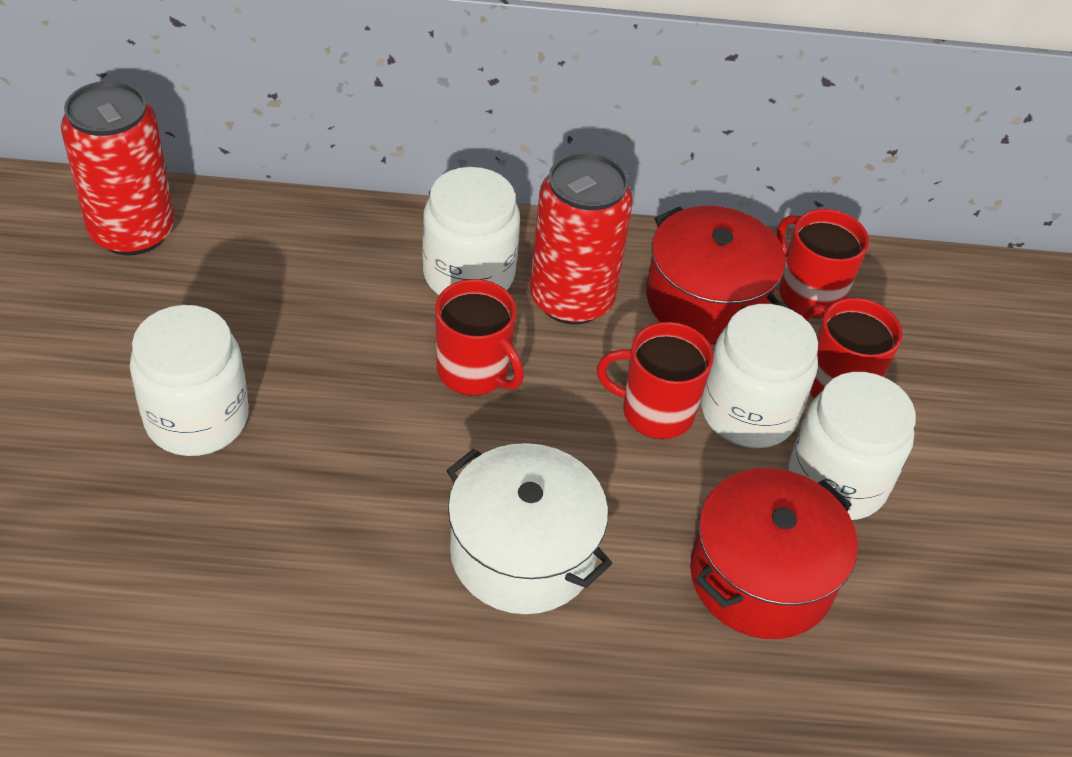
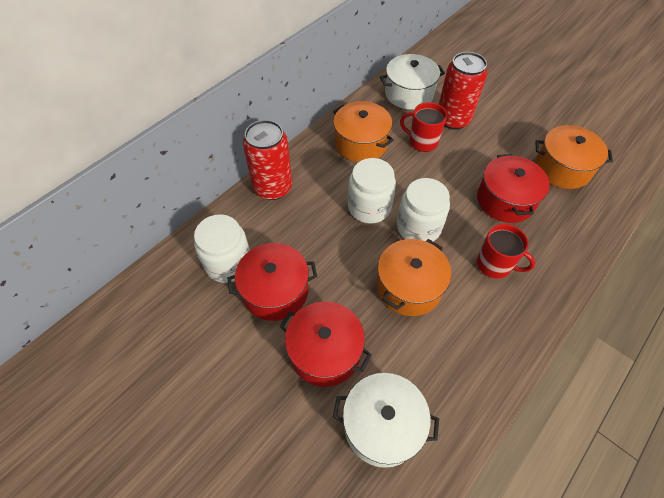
orange pot: 0 -> 3
red mug: 4 -> 2
red pot: 2 -> 3
white jar: 4 -> 3
white pot: 1 -> 2

